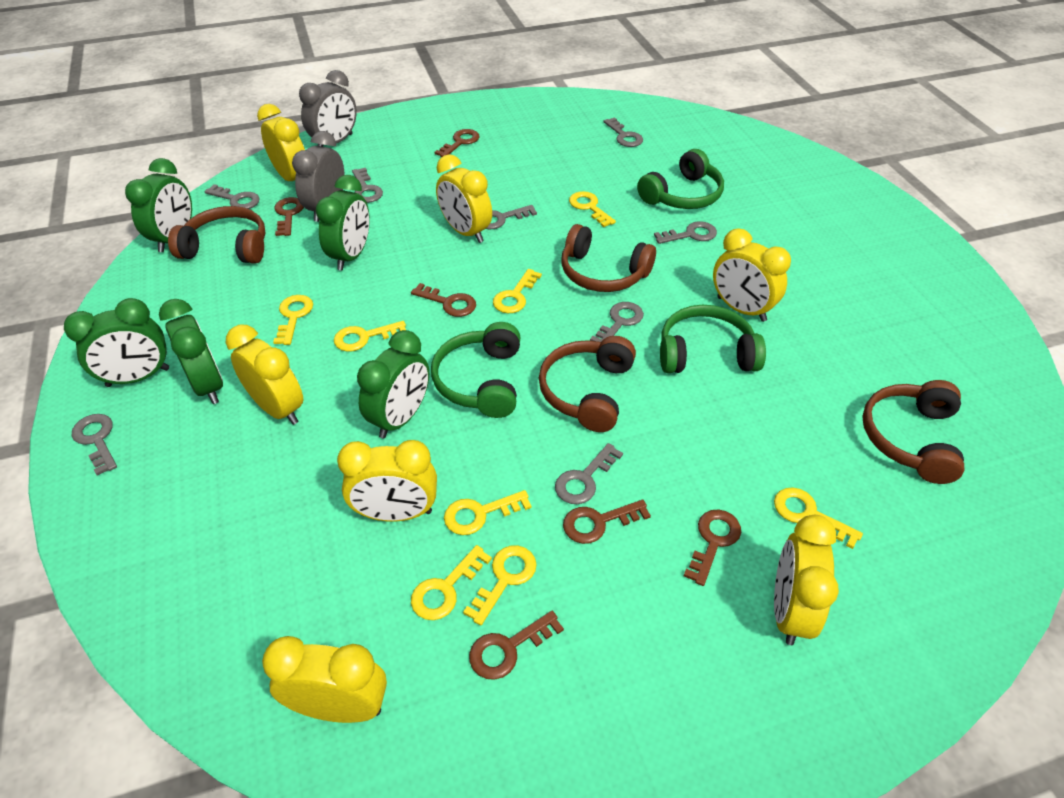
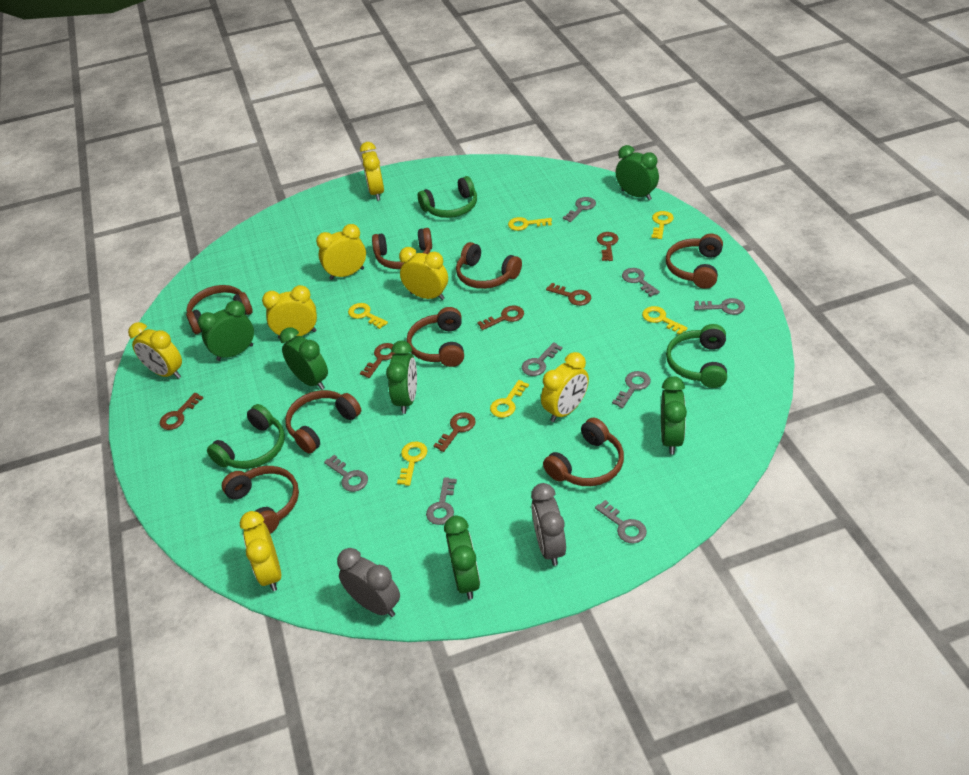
brown headphones: 4 -> 8
green clock: 5 -> 6
yellow key: 8 -> 6

